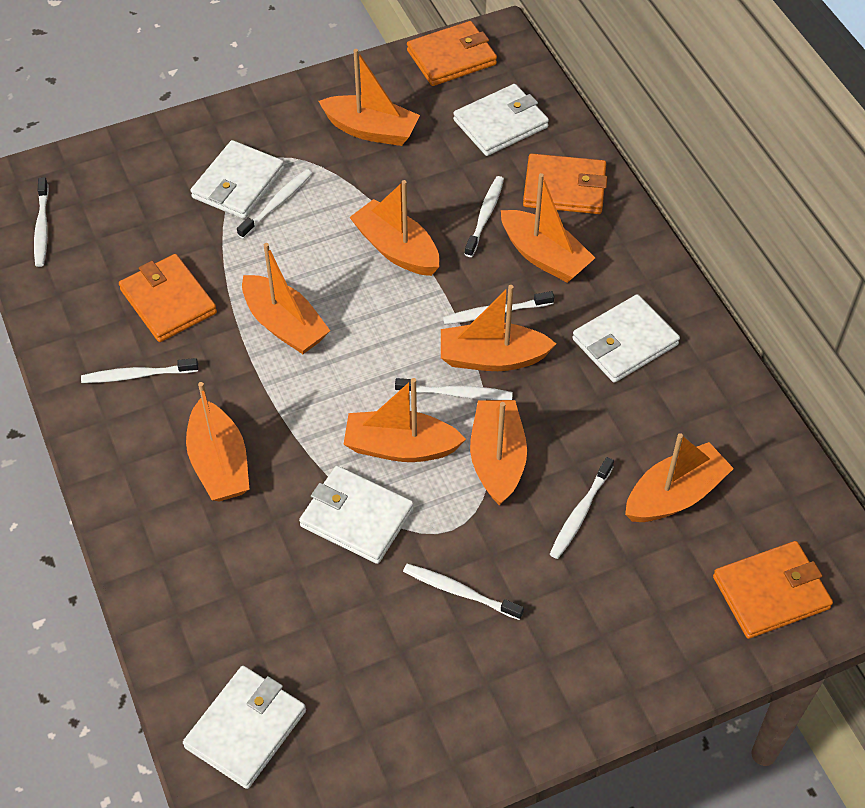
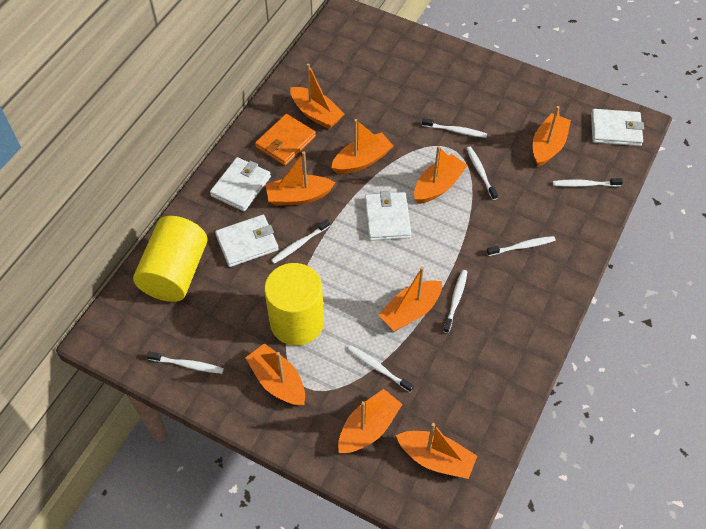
orange wallet: 4 -> 1
white wallet: 5 -> 4
yellow cylinder: 0 -> 2

